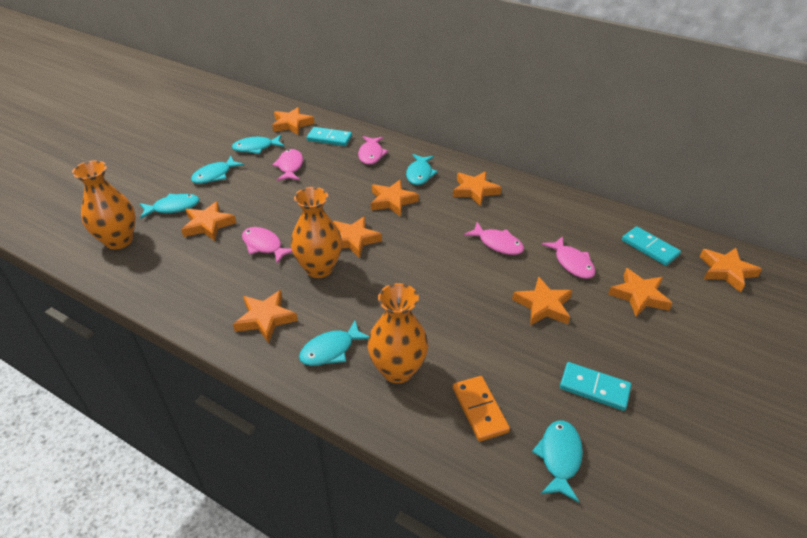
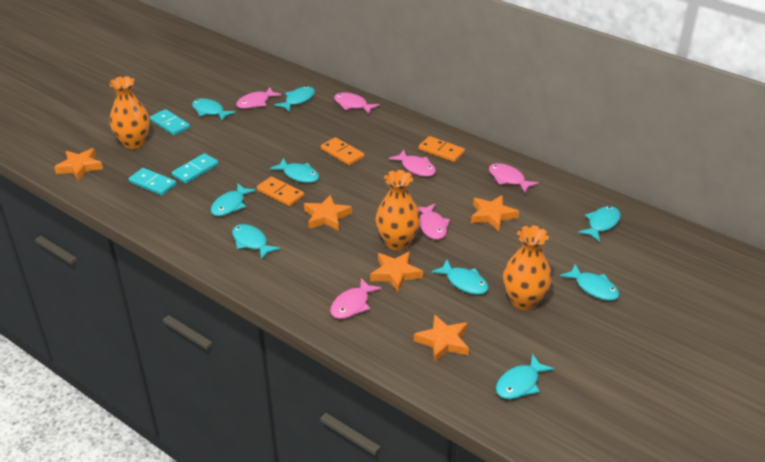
orange domino: 1 -> 3
orange star: 9 -> 5
pink fish: 5 -> 6
turquoise fish: 6 -> 9

